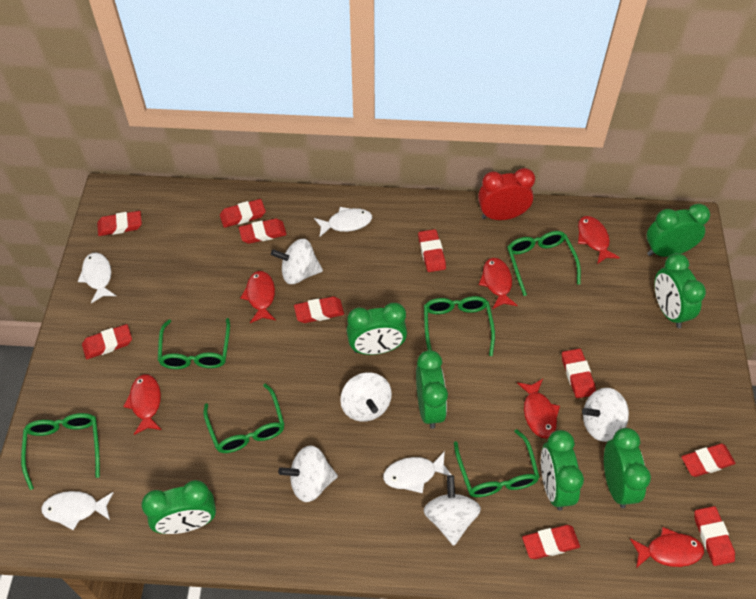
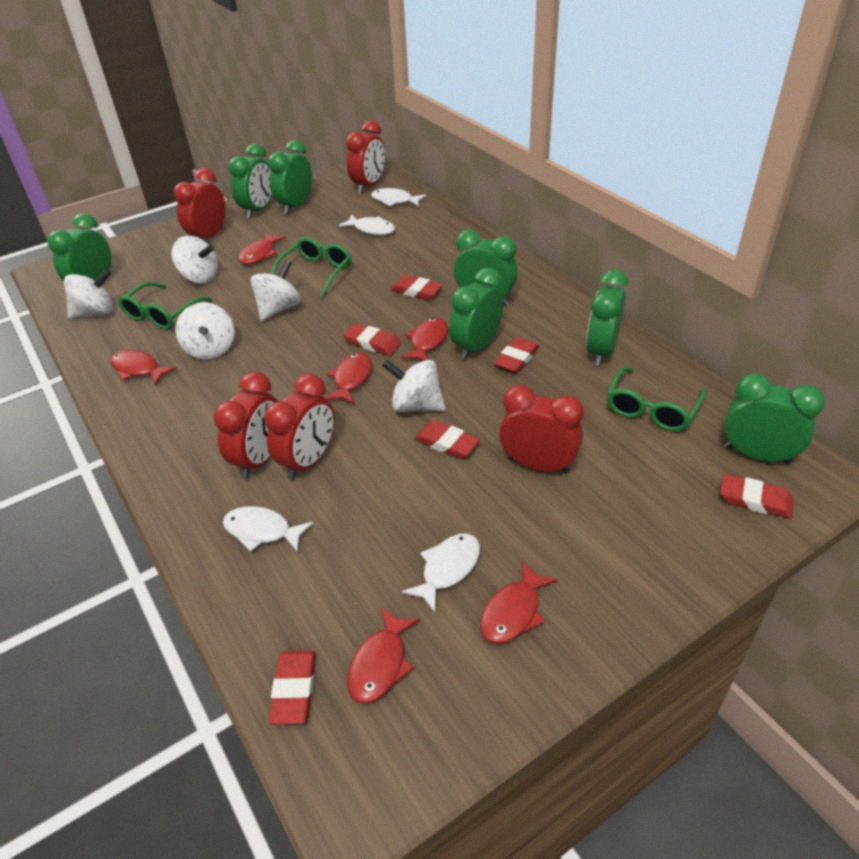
green glasses: 6 -> 3
red clock: 1 -> 5
red eraser: 10 -> 6

